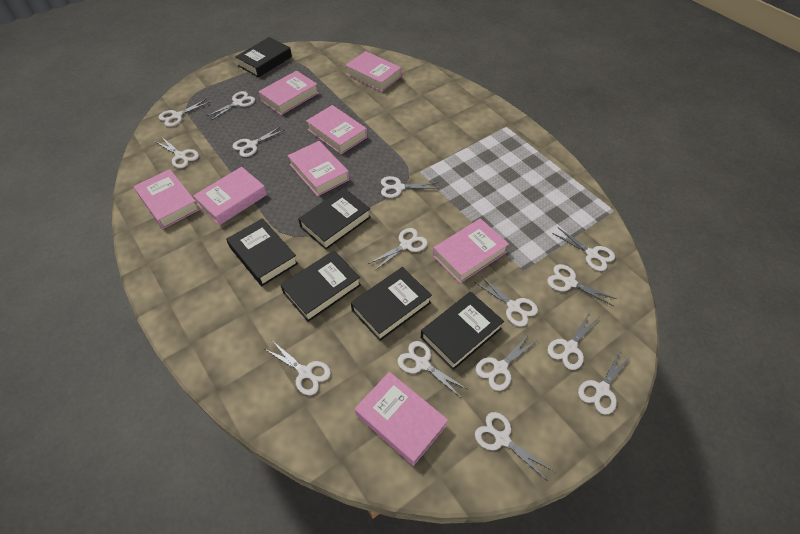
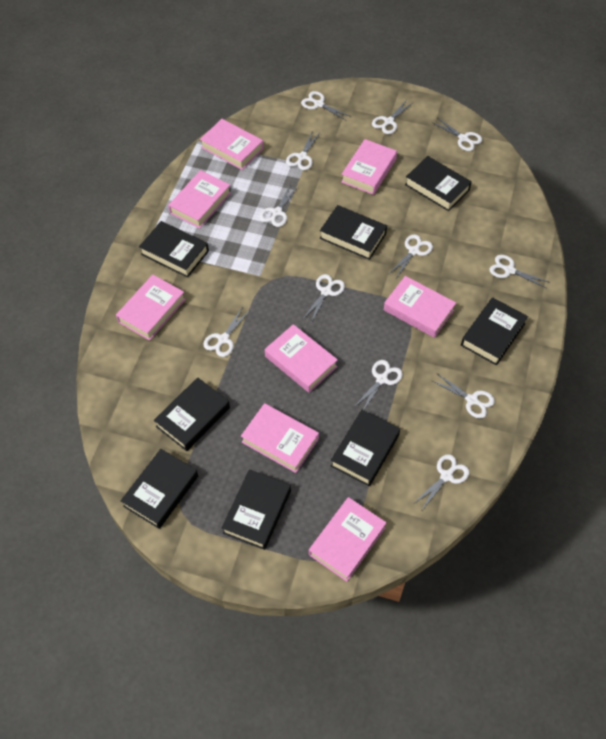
black book: 6 -> 8
white scissors: 15 -> 12

